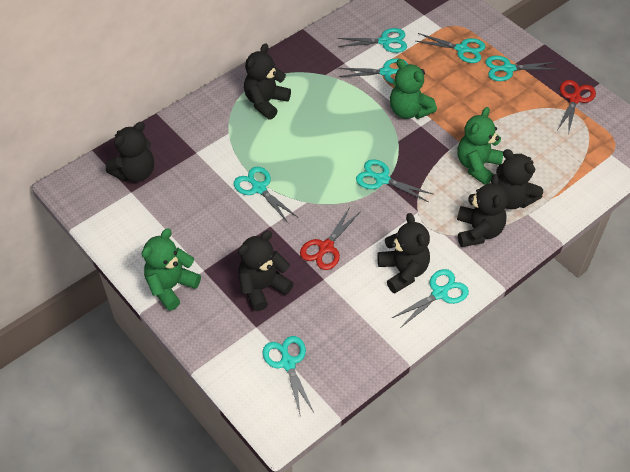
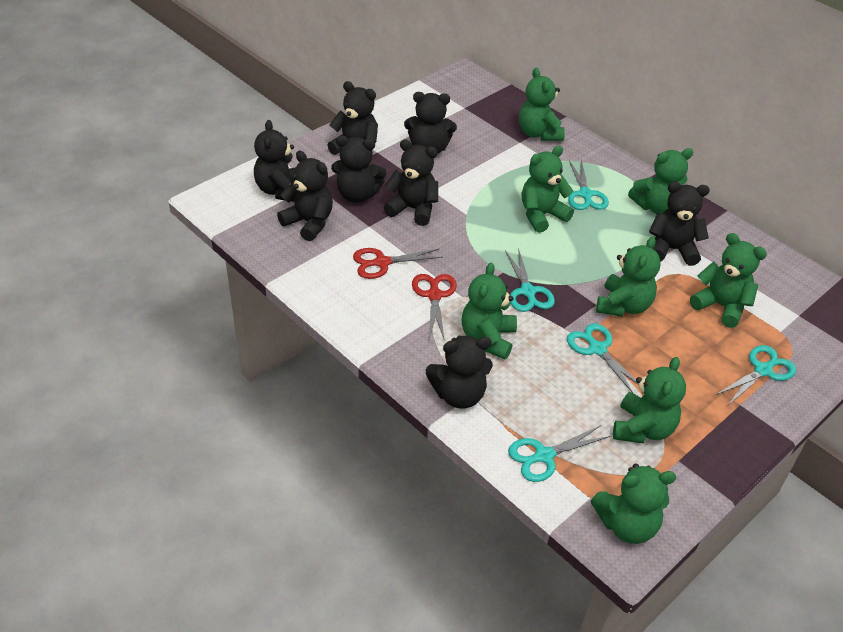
black teddy bear: 6 -> 8
green teddy bear: 3 -> 8
turquoise scissors: 8 -> 5

